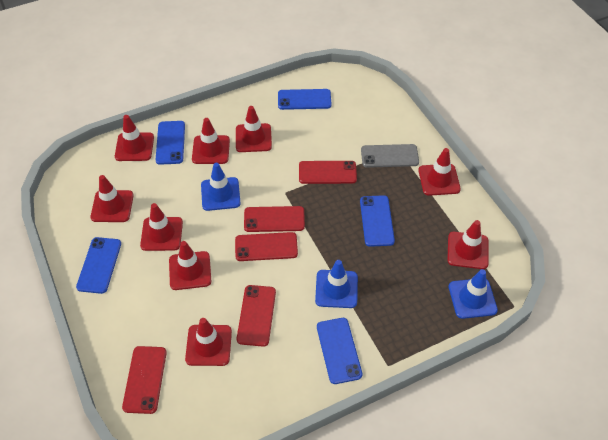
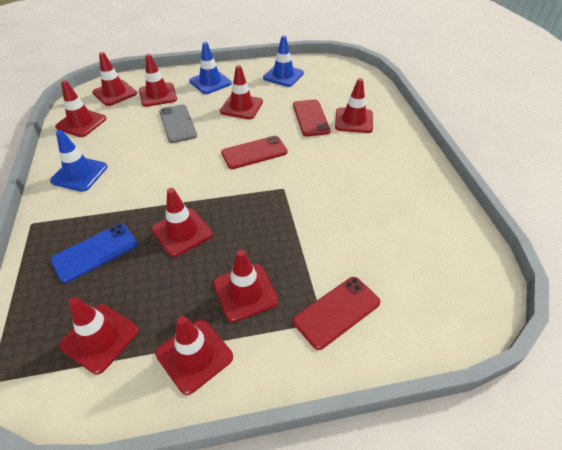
blue phone: 5 -> 1
red phone: 5 -> 3

